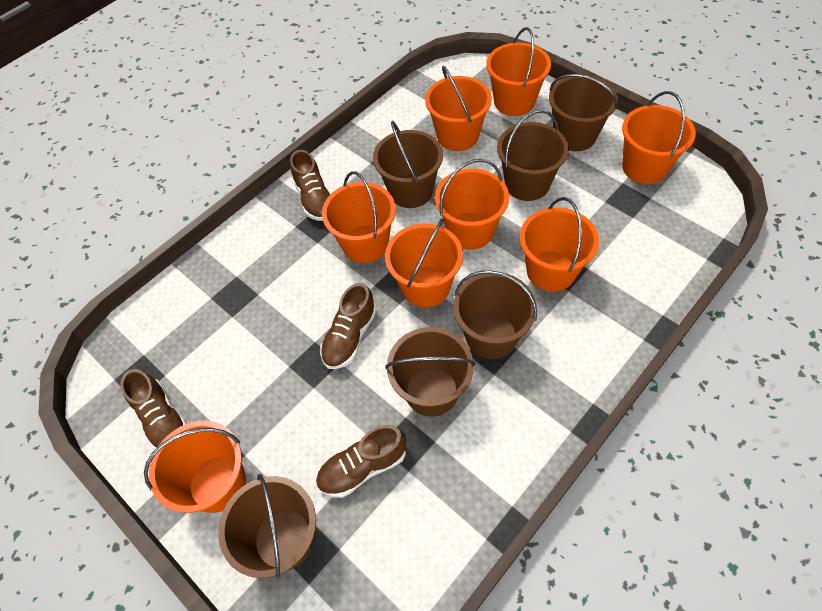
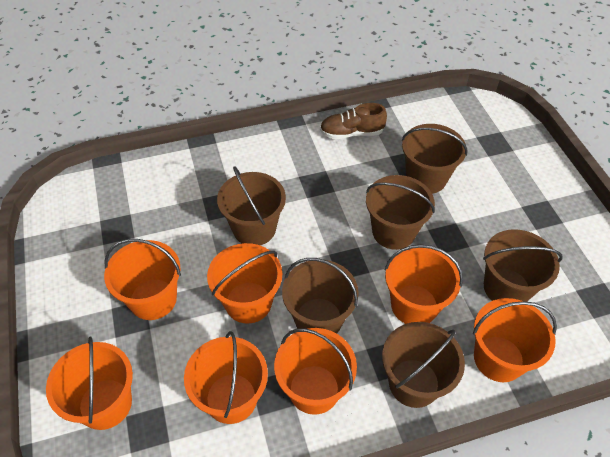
brown shoe: 4 -> 1
orange bucket: 8 -> 7

